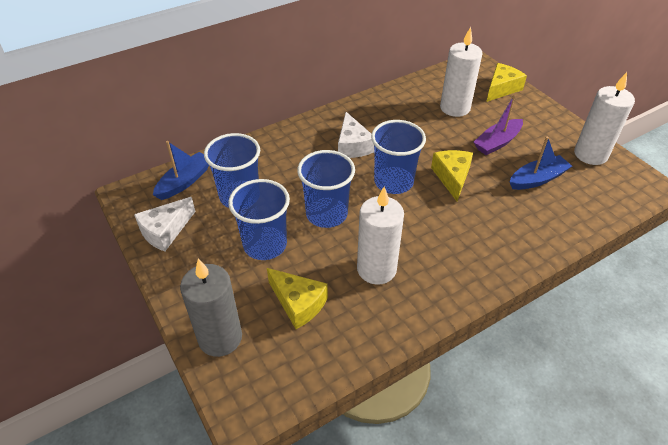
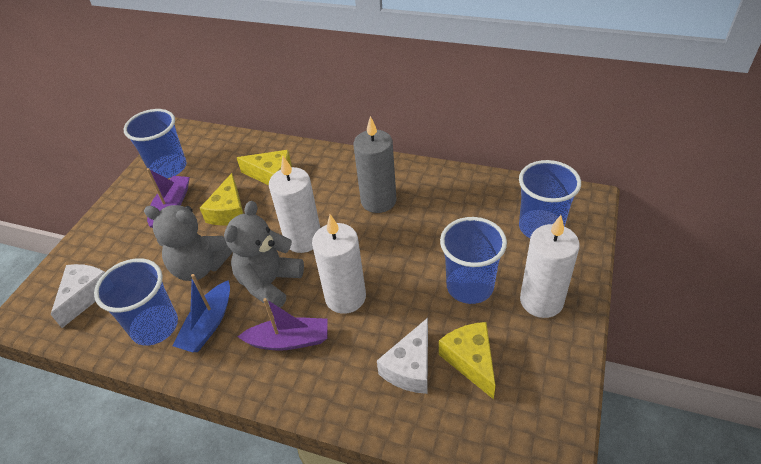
blue boat: 2 -> 1
grey teddy bear: 0 -> 2
purple boat: 1 -> 2

